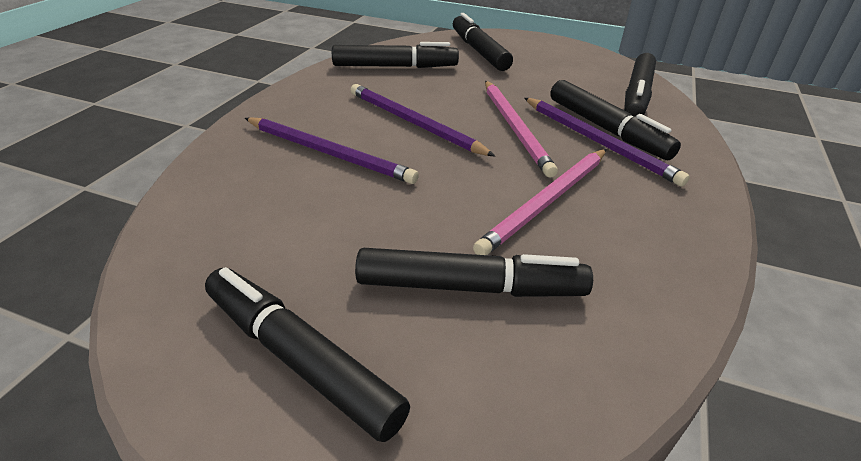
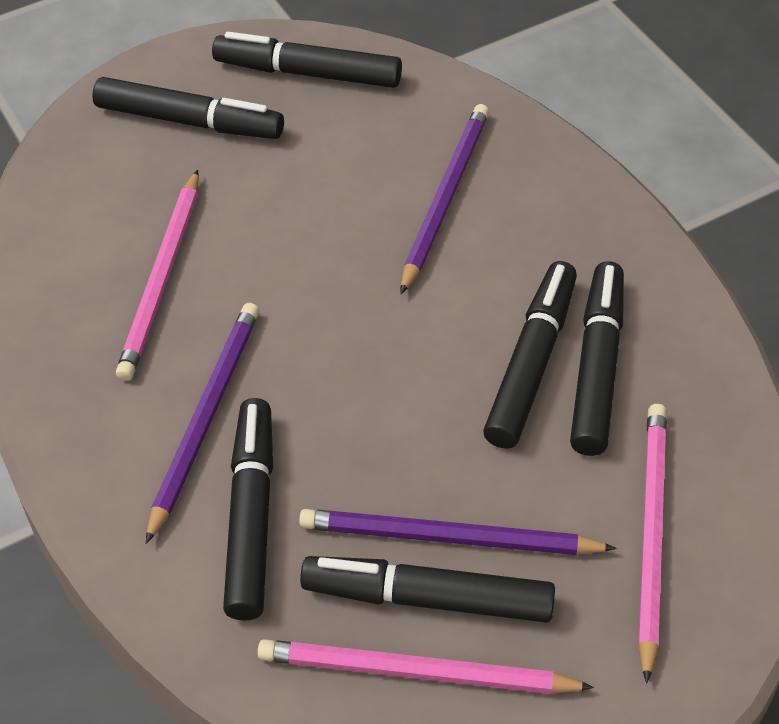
pink pencil: 2 -> 3

